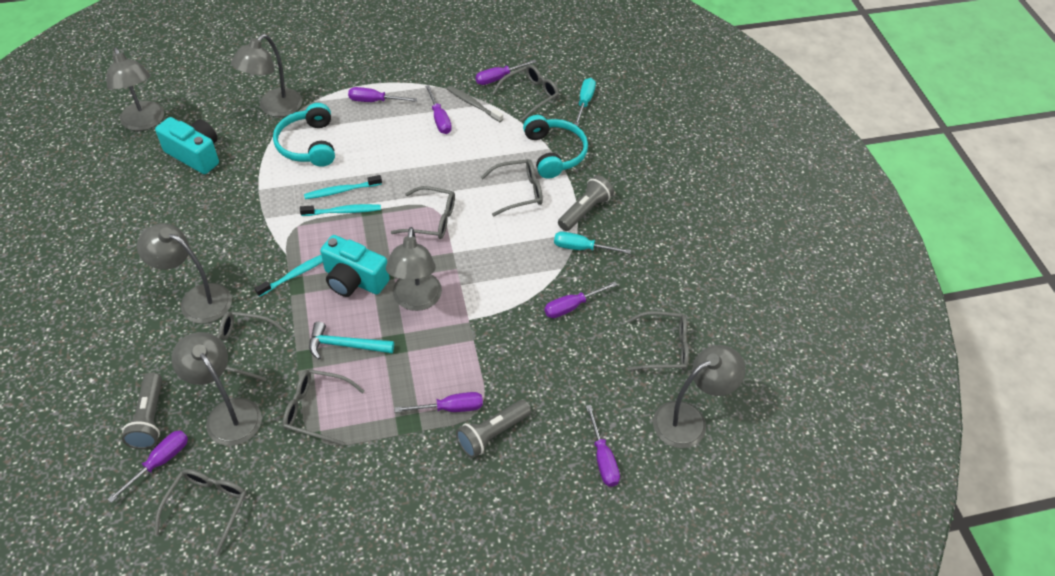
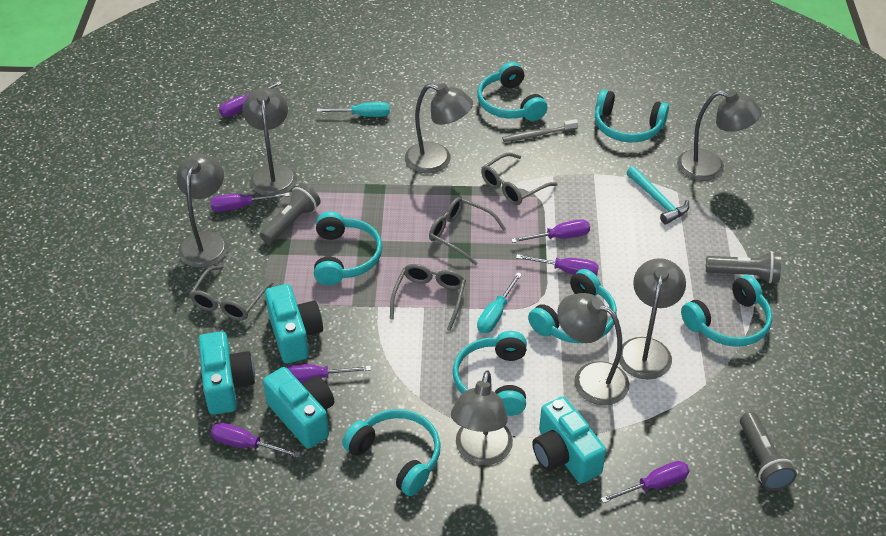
grey glasses: 7 -> 4
grey lamp: 6 -> 7
turquoise camera: 2 -> 4
turquoise headphones: 2 -> 7
turquoise toothbrush: 3 -> 0

